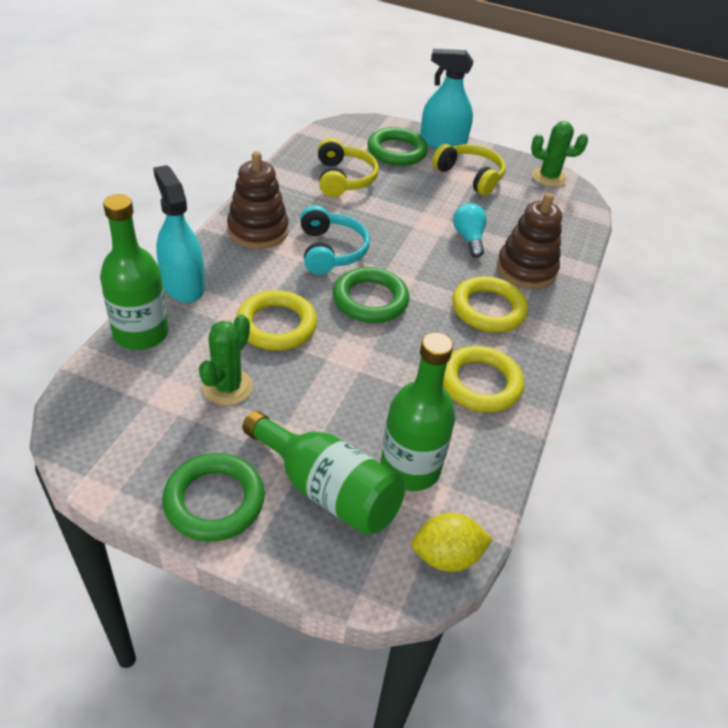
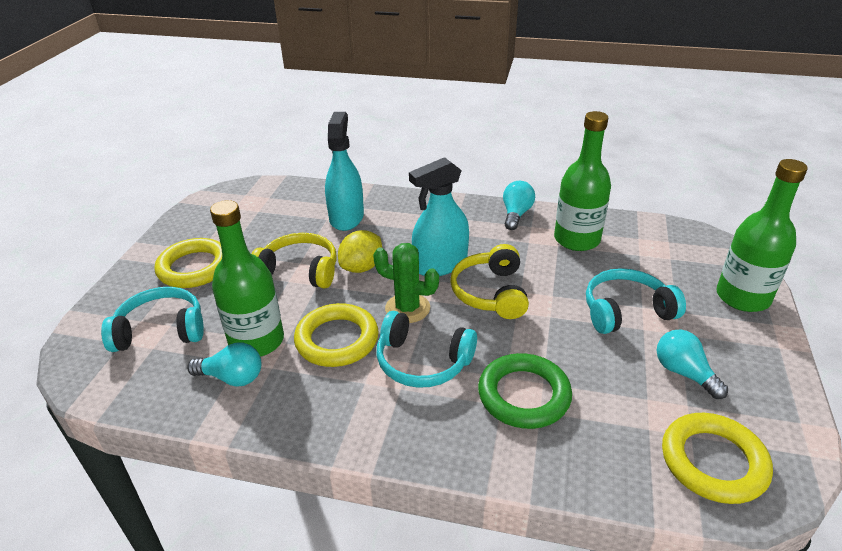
brown stacking toy: 2 -> 0
green cactus: 2 -> 1
green ring: 3 -> 1
turquoise headphones: 1 -> 3
turquoise light bulb: 1 -> 3

